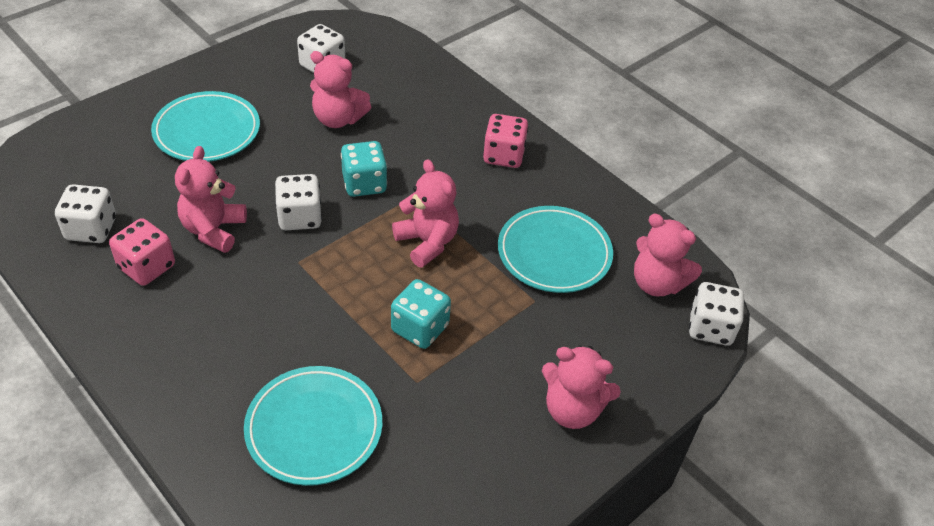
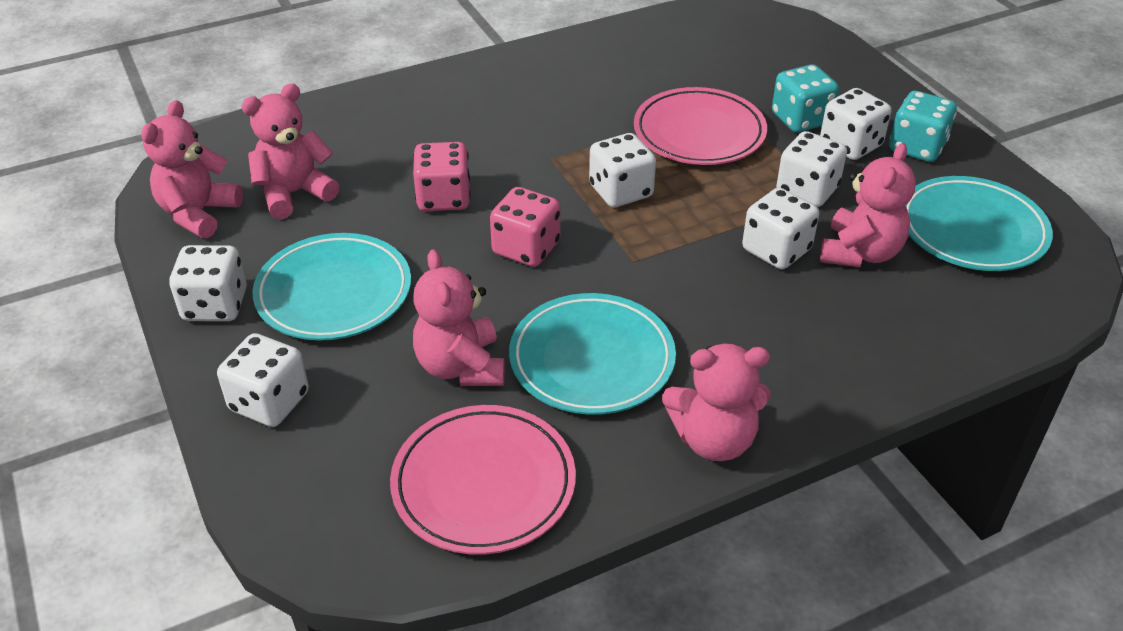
pink plate: 0 -> 2
white dice: 4 -> 6

